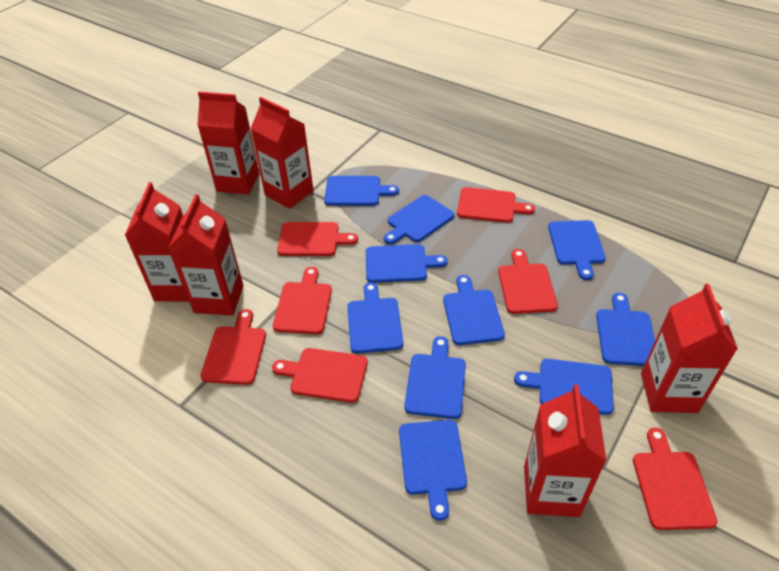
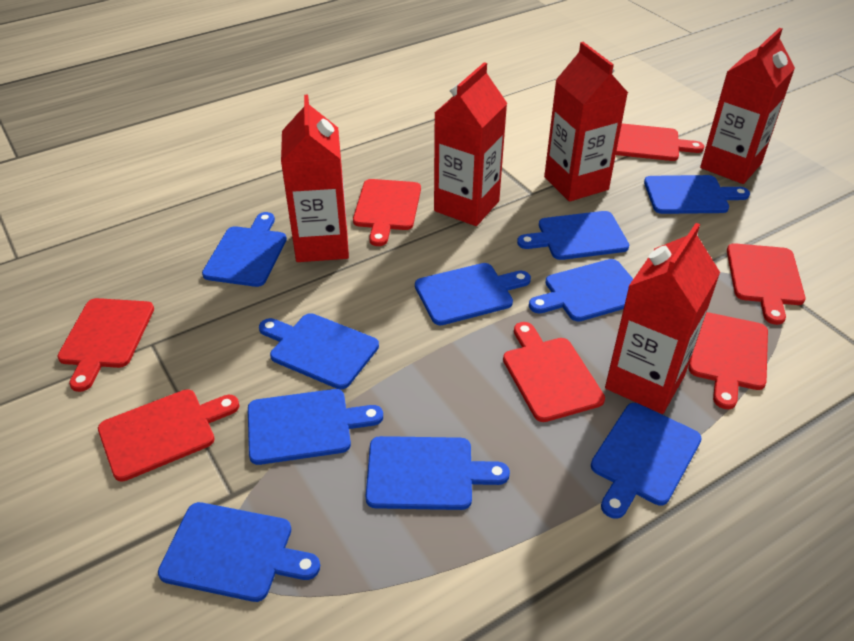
red carton: 6 -> 5

